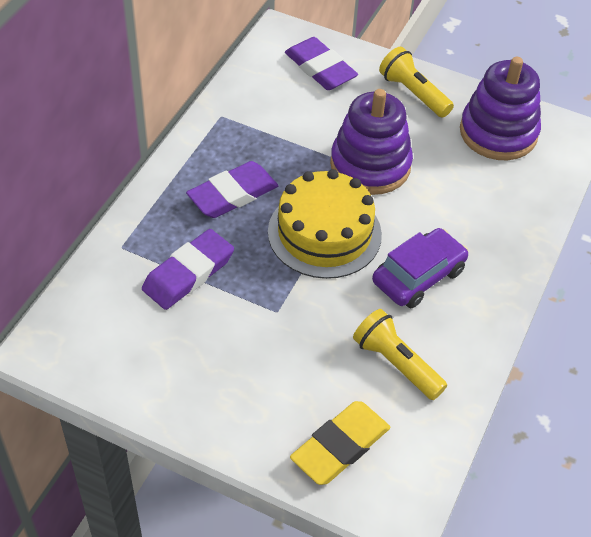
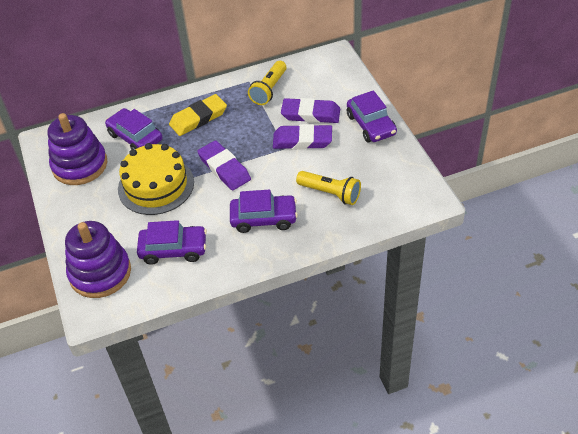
purple car: 1 -> 4

